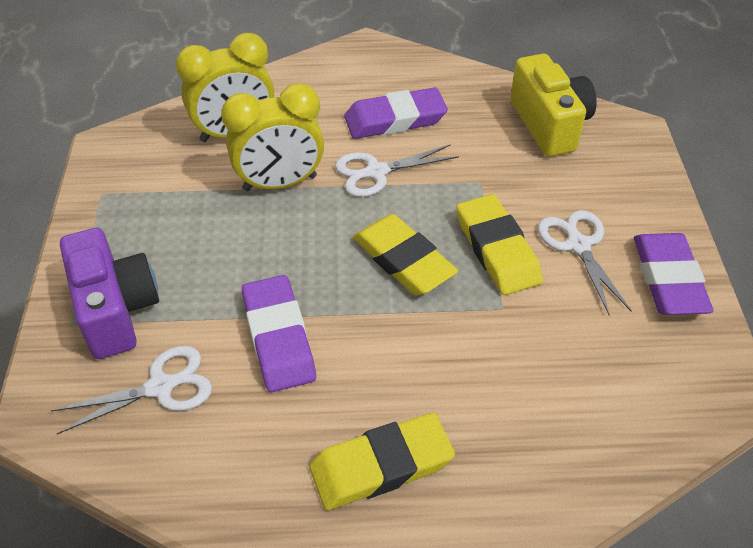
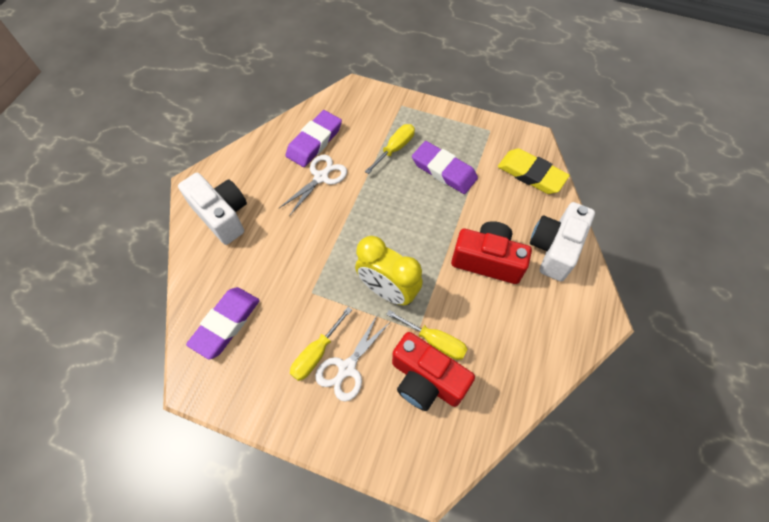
purple camera: 1 -> 0
red camera: 0 -> 2
white camera: 0 -> 2
white scissors: 3 -> 2
yellow camera: 1 -> 0
yellow clock: 2 -> 1
yellow eraser: 3 -> 1
yellow screwdriver: 0 -> 3

